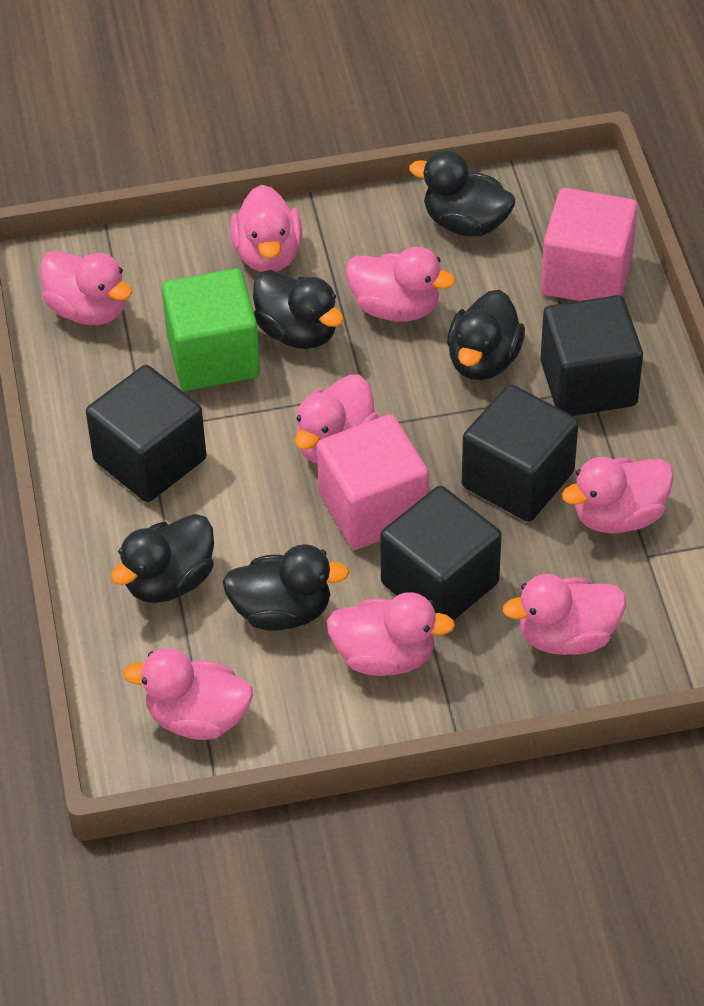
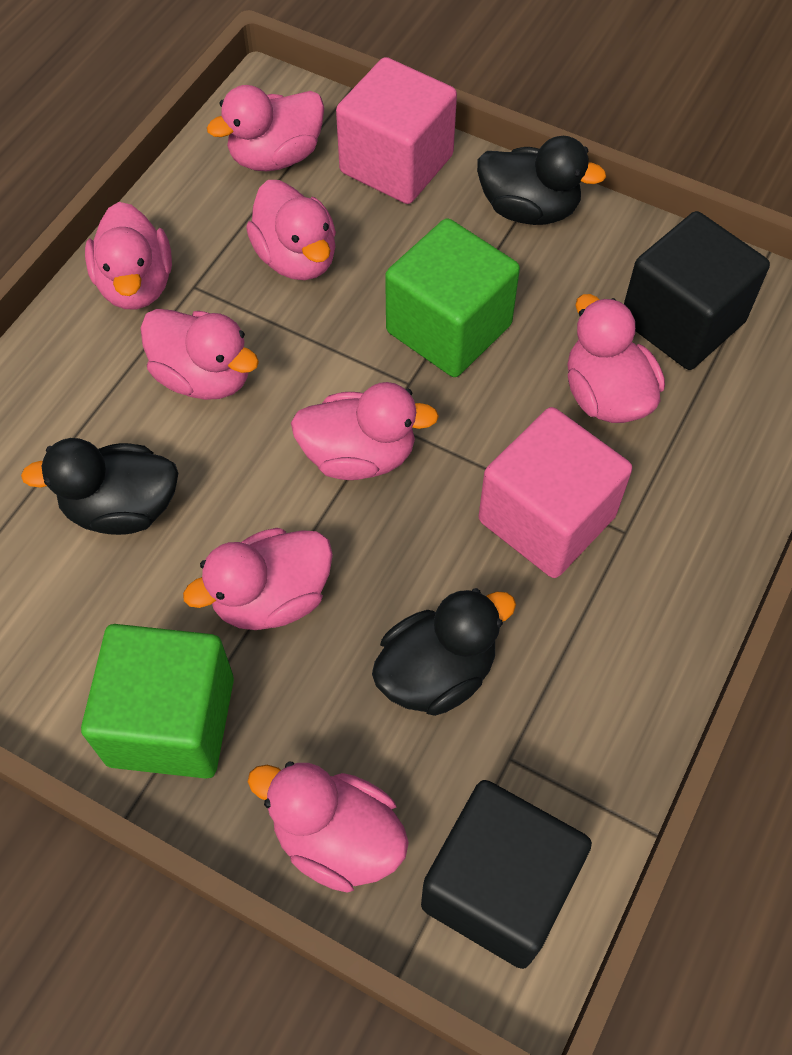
black cube: 4 -> 2
black duck: 5 -> 3
green cube: 1 -> 2

